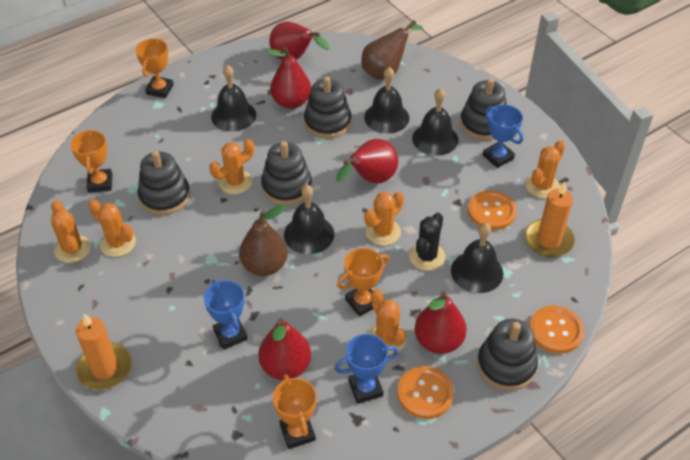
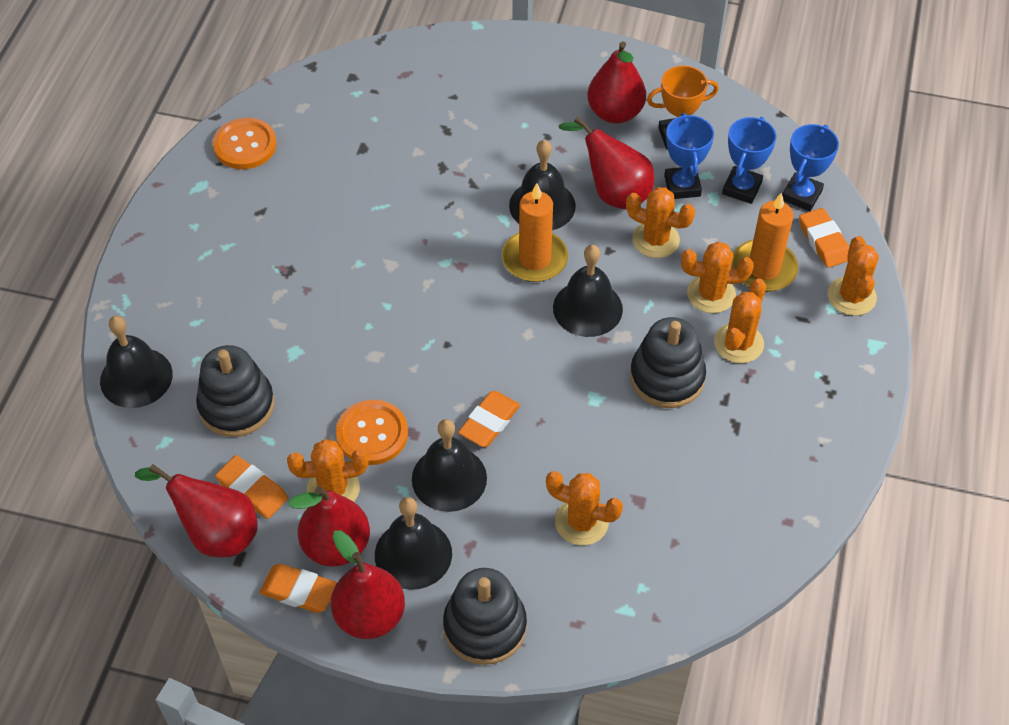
black cactus: 1 -> 0
black stacking toy: 5 -> 3
brown pear: 2 -> 0
orange button: 3 -> 2
orange eraser: 0 -> 4
orange trophy: 4 -> 1

